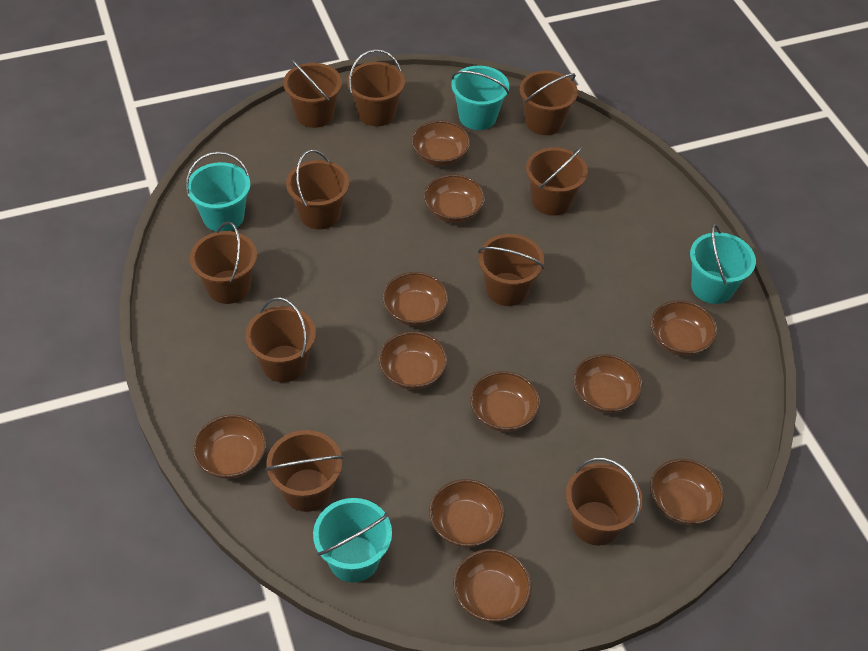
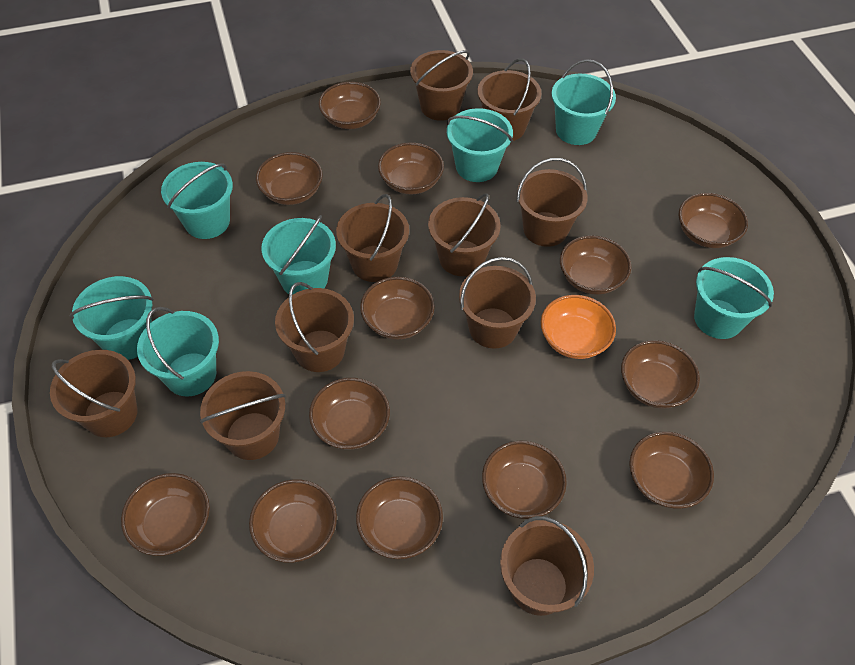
brown bowl: 11 -> 13
orange bowl: 0 -> 1
turquoise bucket: 4 -> 7

